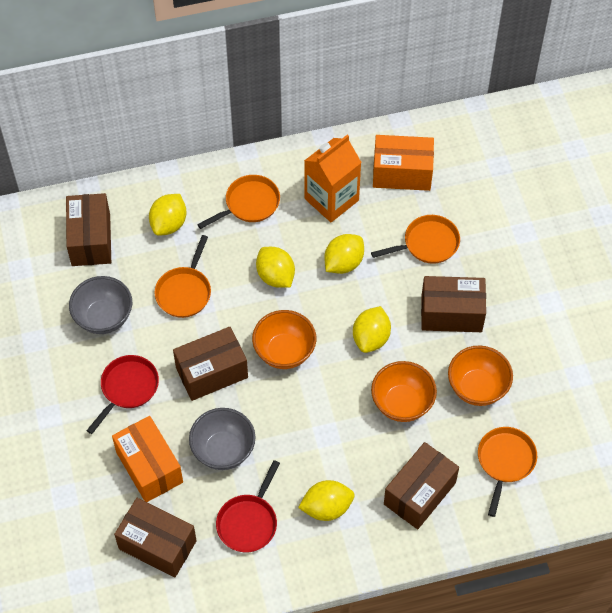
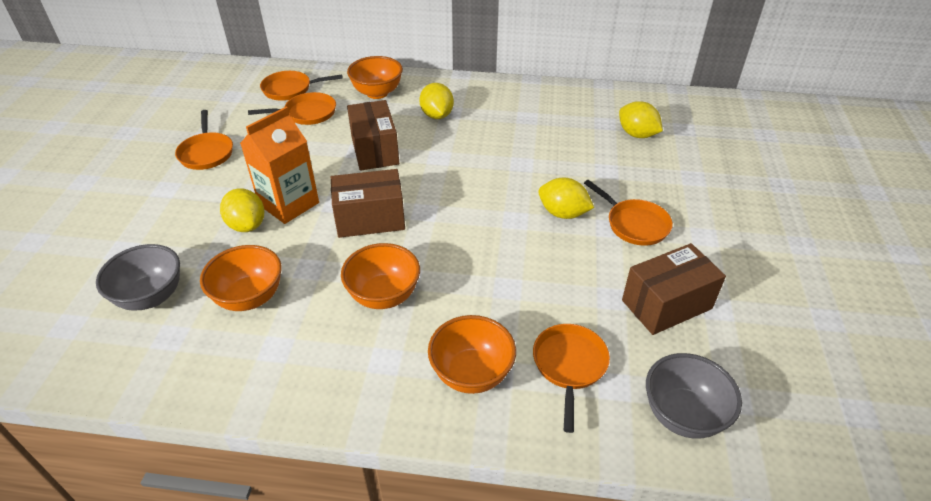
brown box: 5 -> 3
orange bowl: 3 -> 4
orange box: 2 -> 0
orange pan: 4 -> 5
red pan: 2 -> 0
yellow lemon: 5 -> 4

